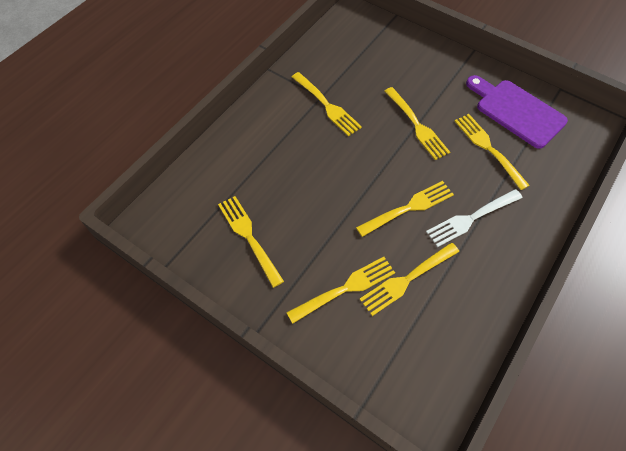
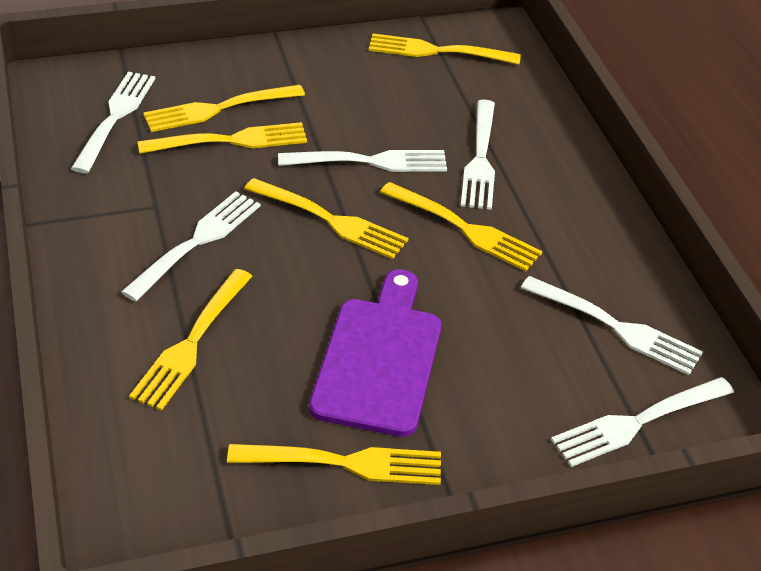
white fork: 1 -> 6

